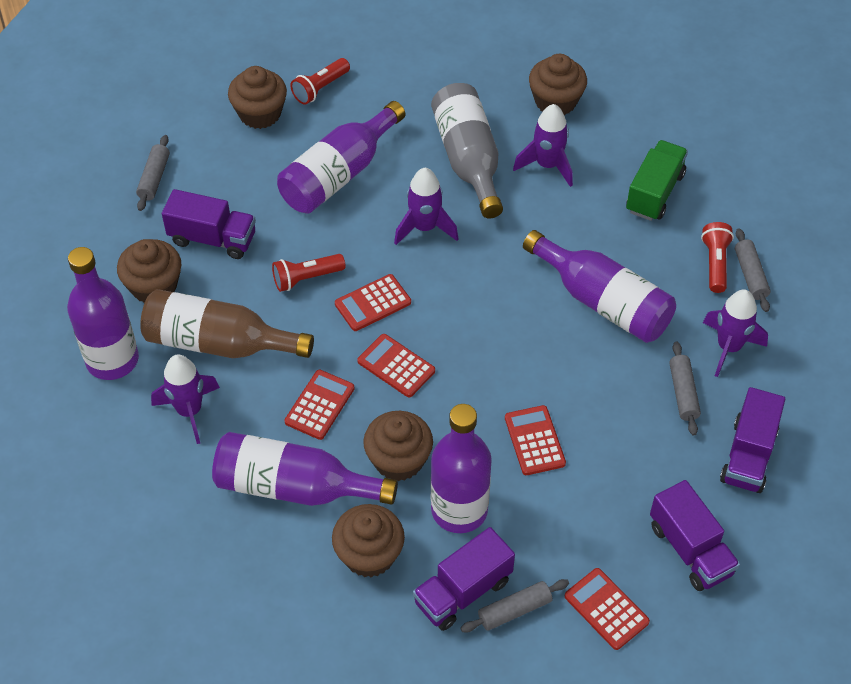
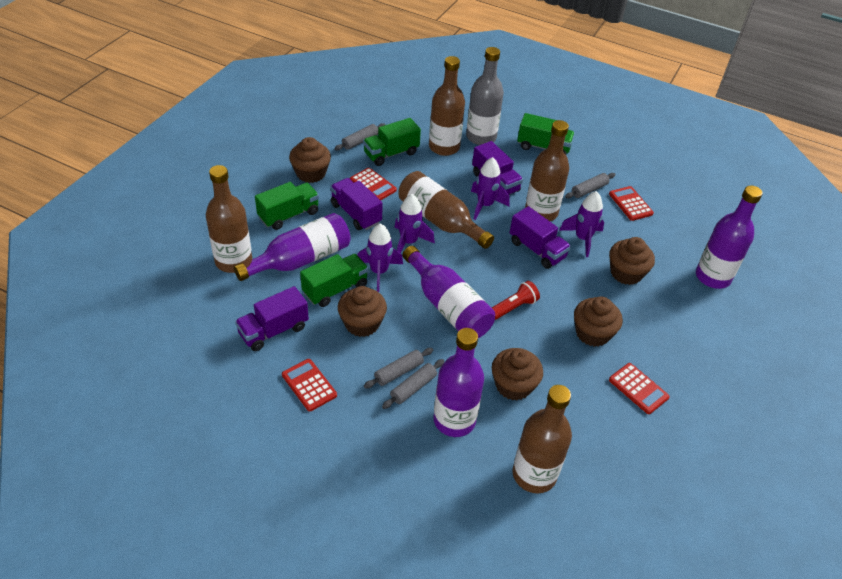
brown bottle: 1 -> 5
green truck: 1 -> 4
purple bottle: 5 -> 4
red calculator: 5 -> 4
red flashlight: 3 -> 1

